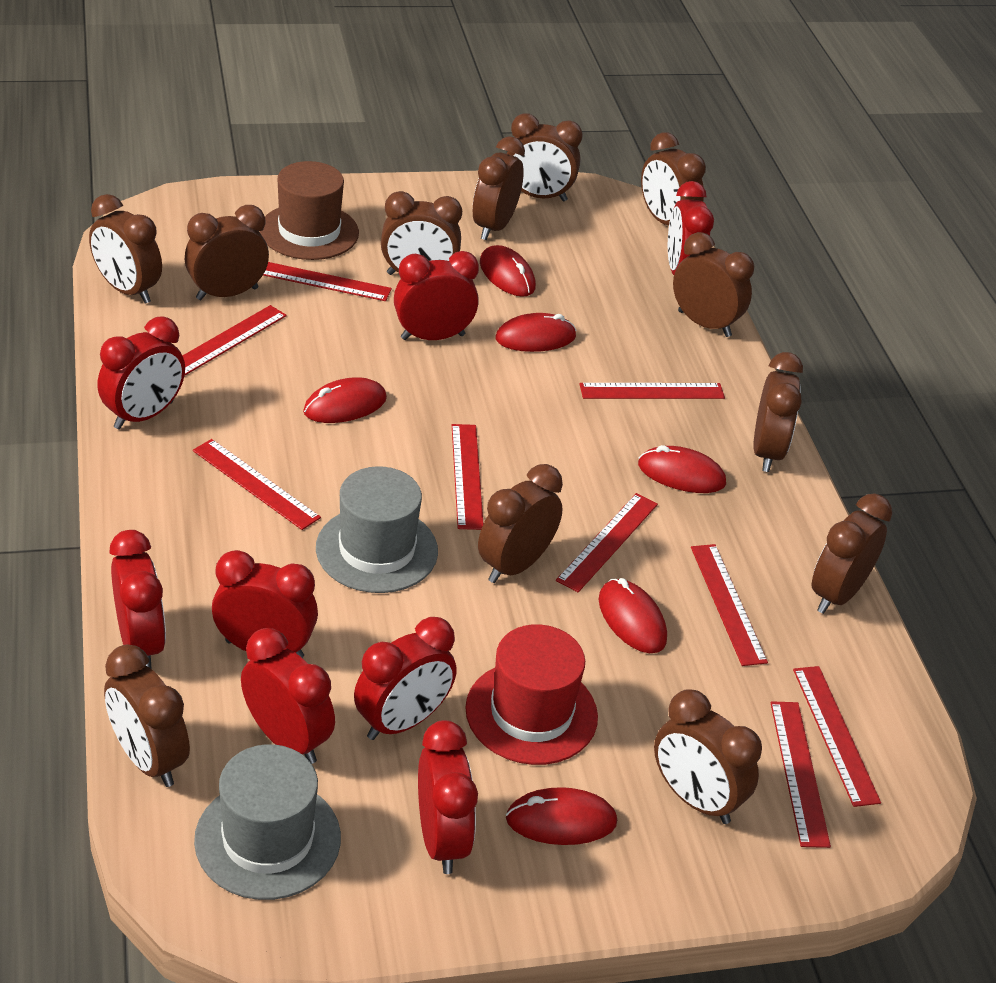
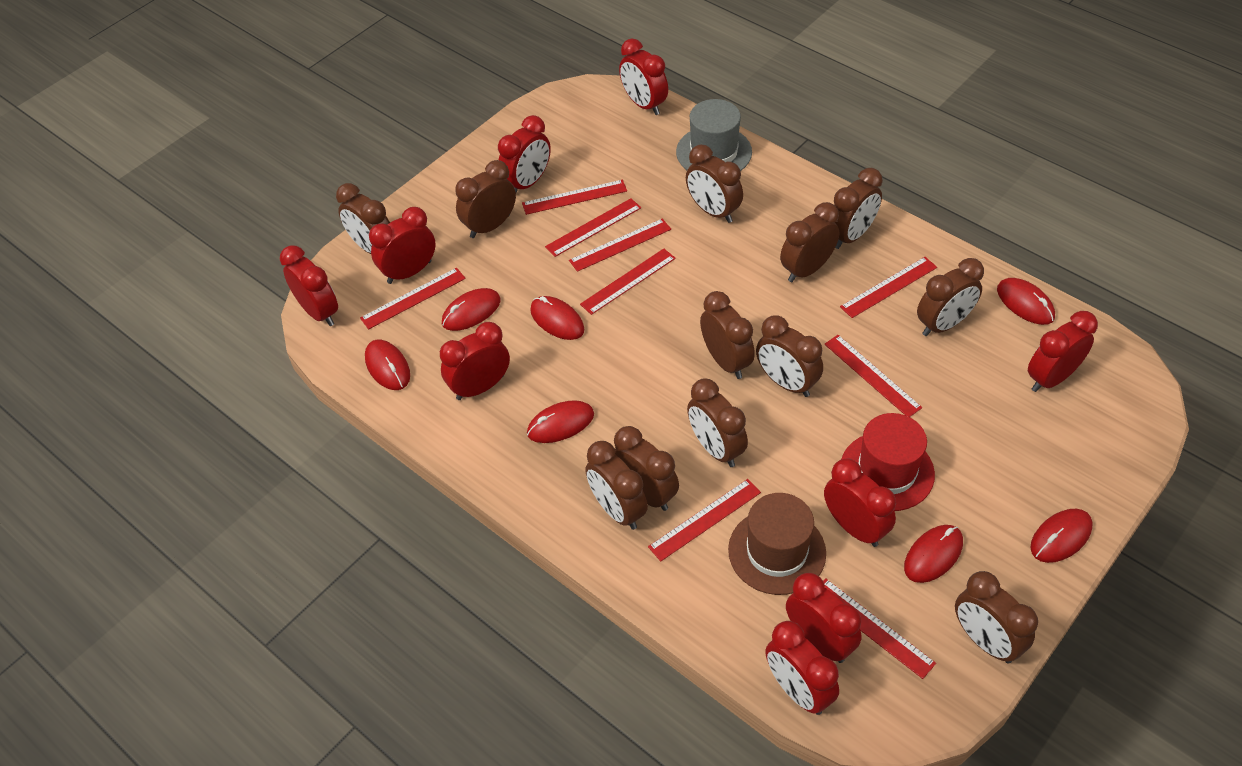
grey hat: 2 -> 1
red clock: 8 -> 9
red mouse: 6 -> 7

